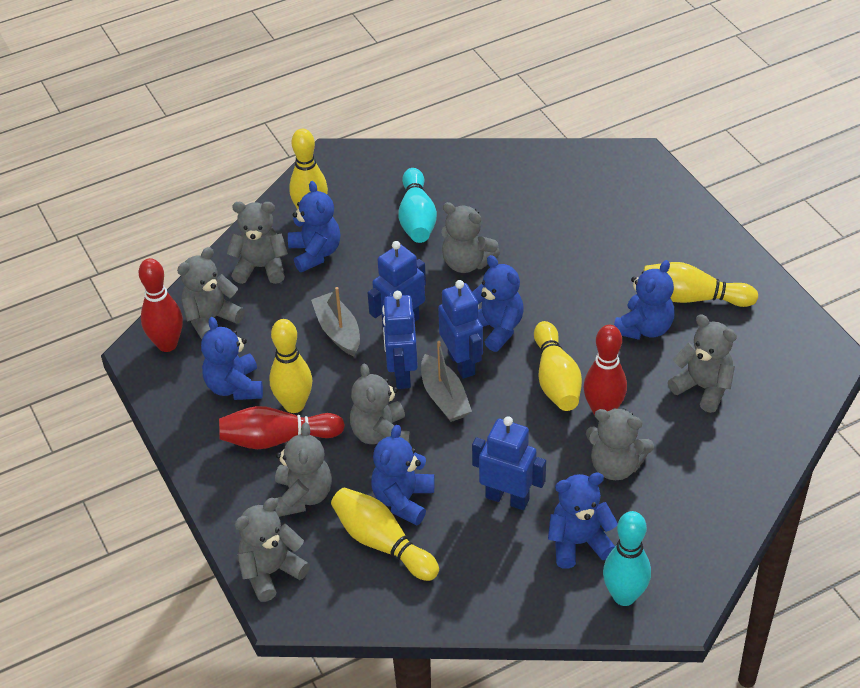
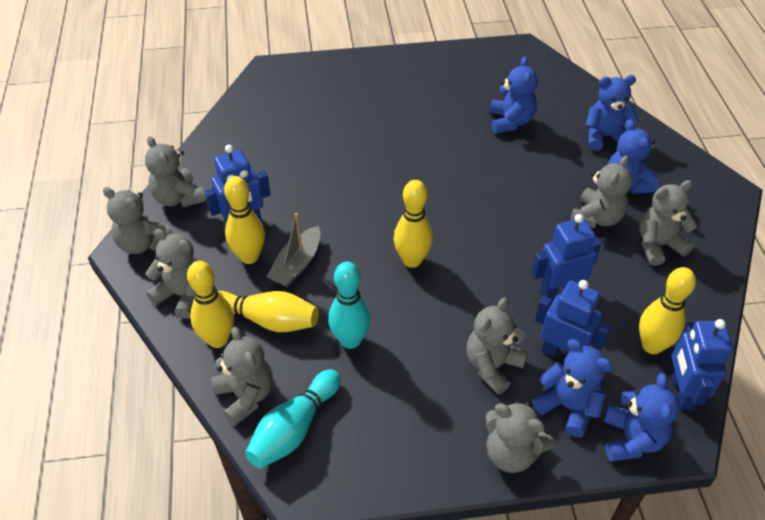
blue teddy bear: 6 -> 5
grey boat: 2 -> 1
red bowling pin: 3 -> 0

